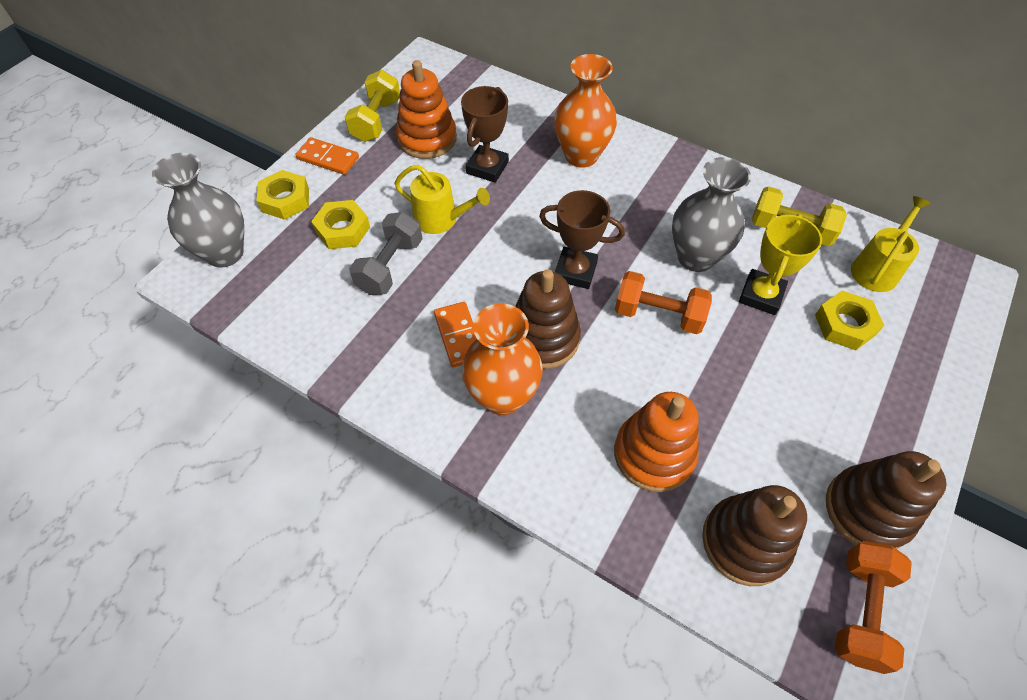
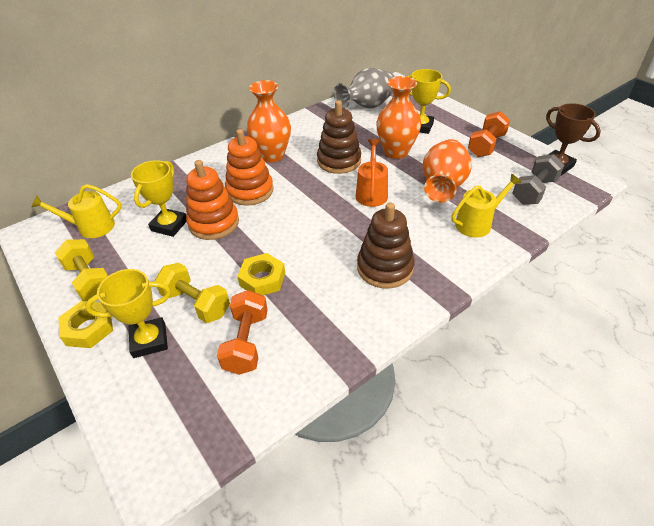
brown stacking toy: 3 -> 2
brown trophy: 2 -> 1
grey vase: 2 -> 1
orange domino: 2 -> 0
orange vase: 2 -> 3
orange watering can: 0 -> 1
yellow nut: 3 -> 2
yellow trophy: 1 -> 3

